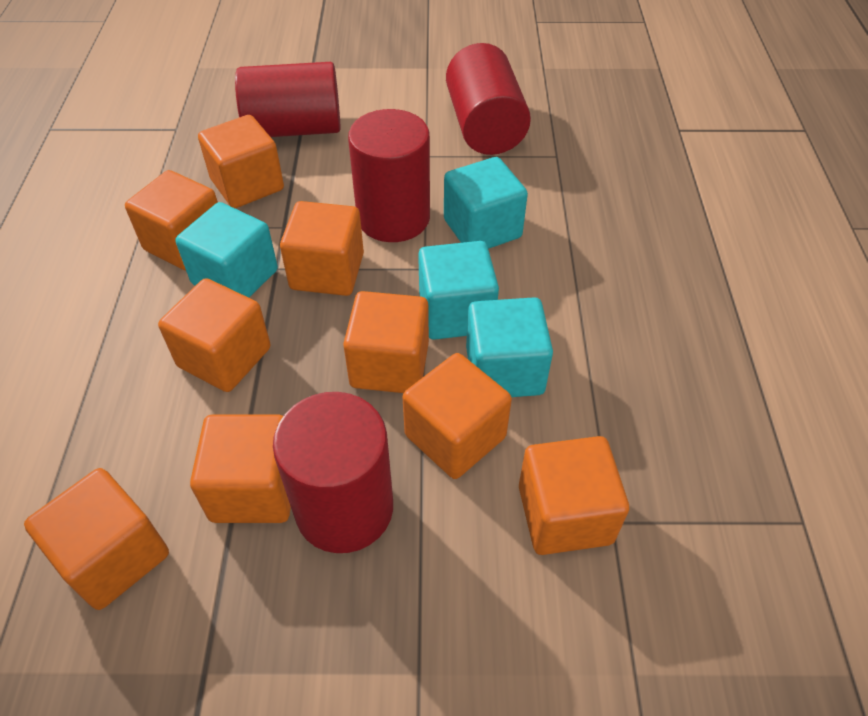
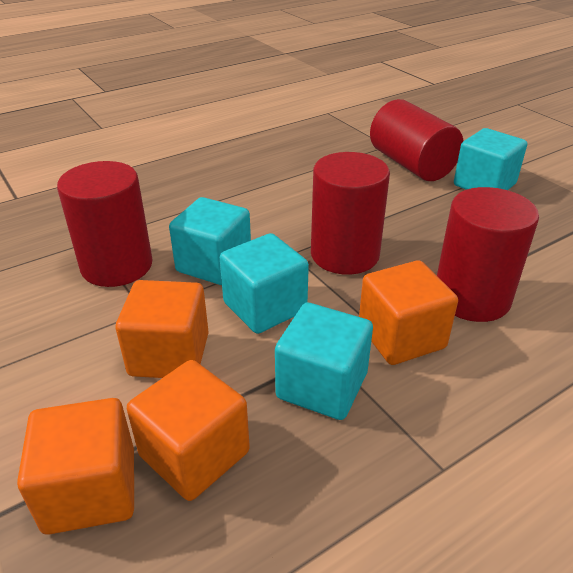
orange cube: 9 -> 4

